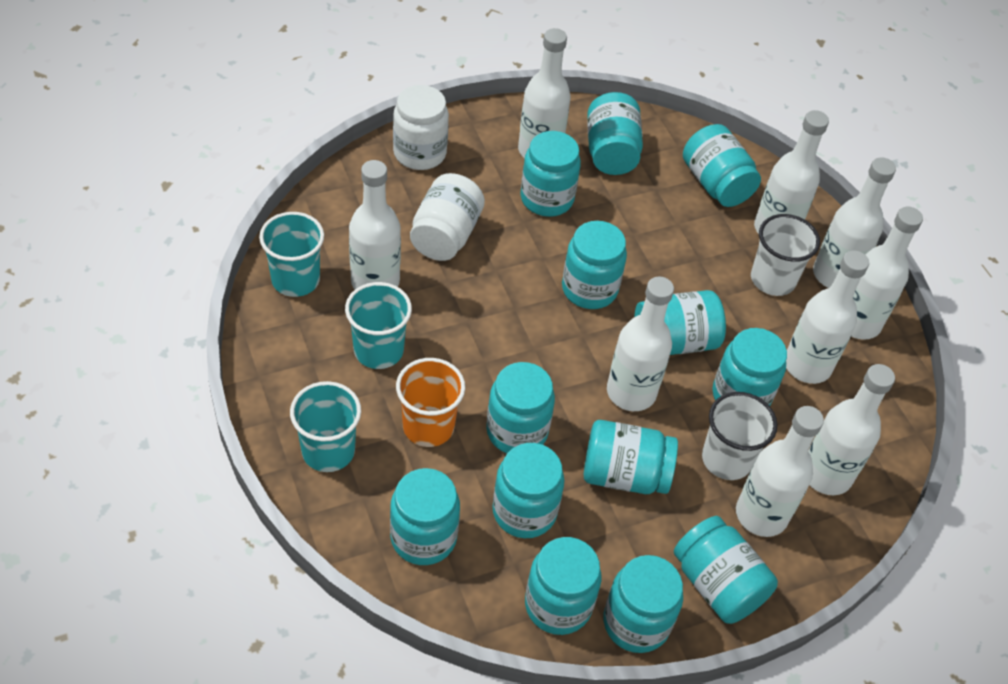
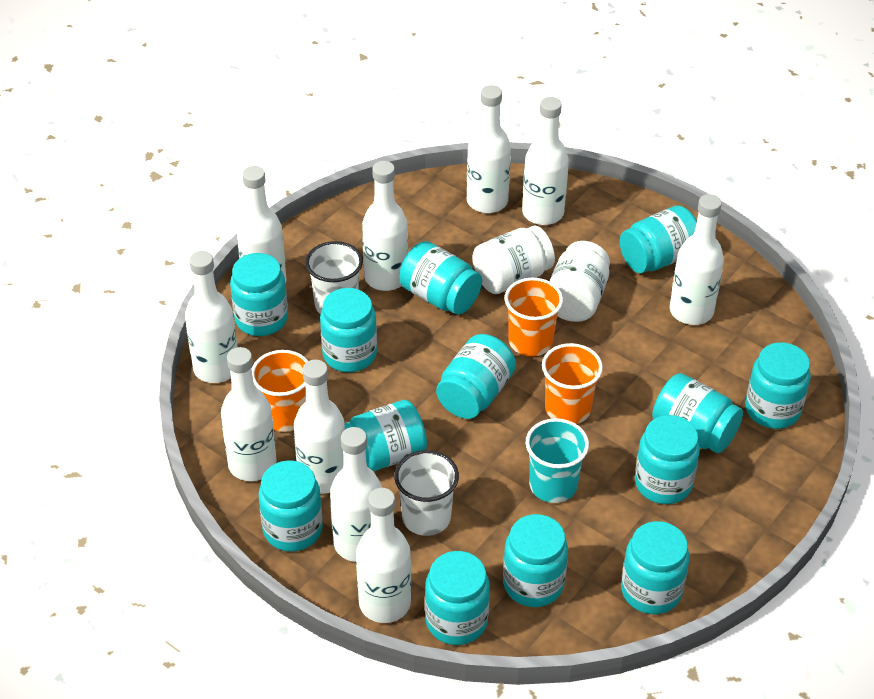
orange cup: 1 -> 3
turquoise cup: 3 -> 1
white bottle: 9 -> 10

